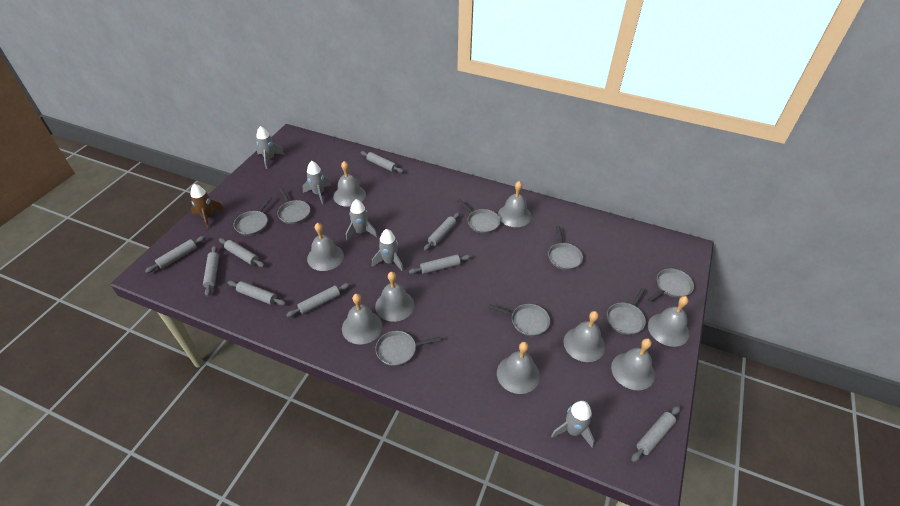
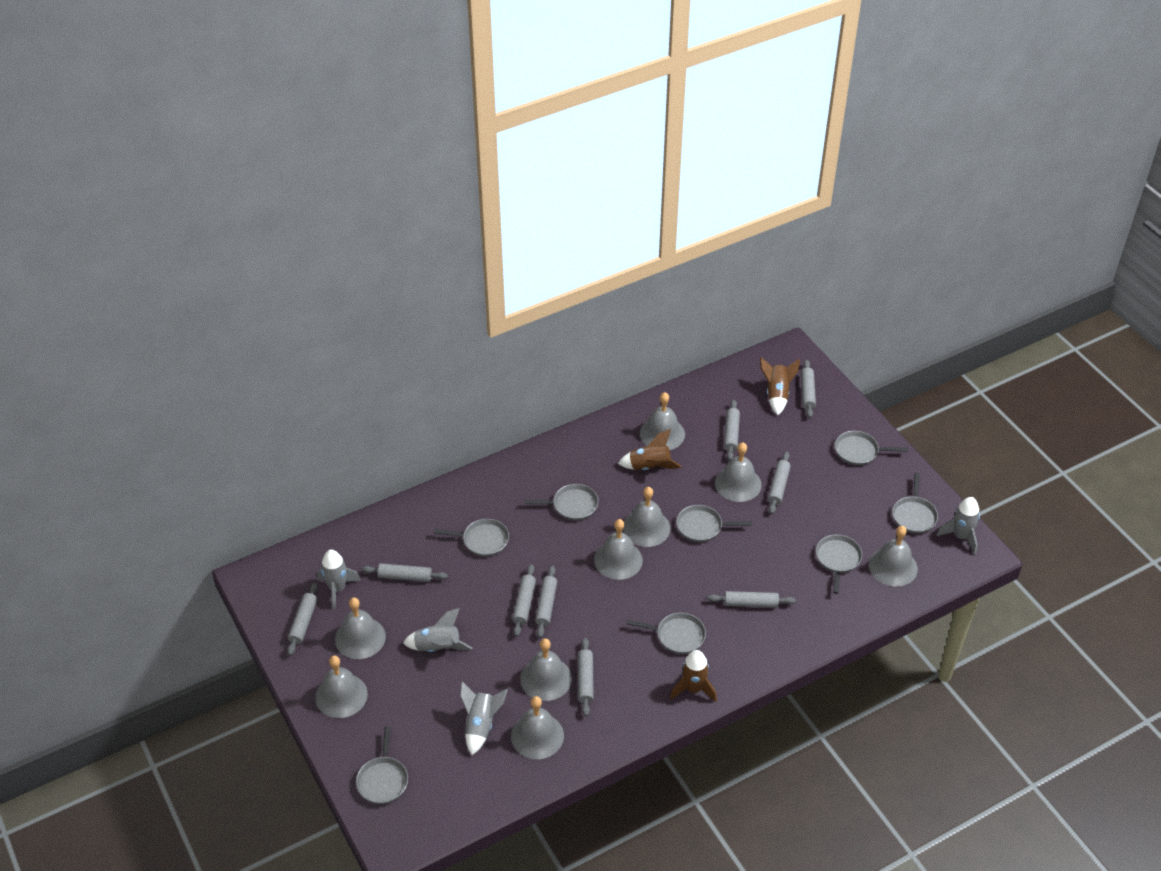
brown rocket: 1 -> 3
grey rocket: 5 -> 4

